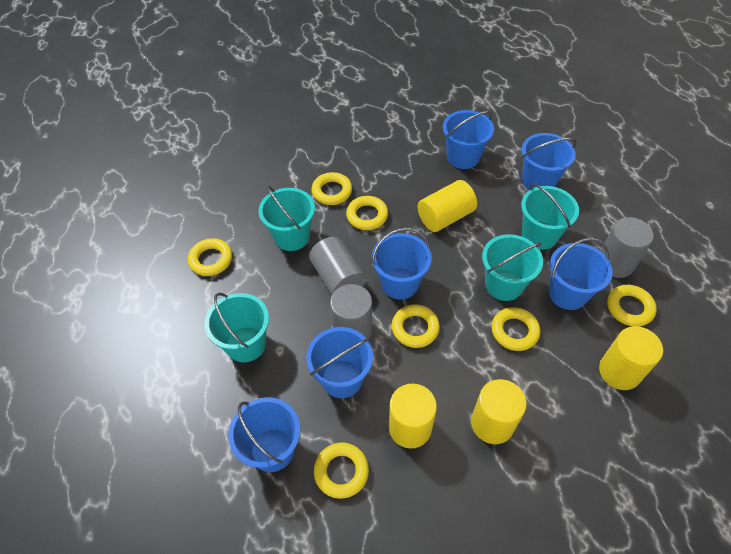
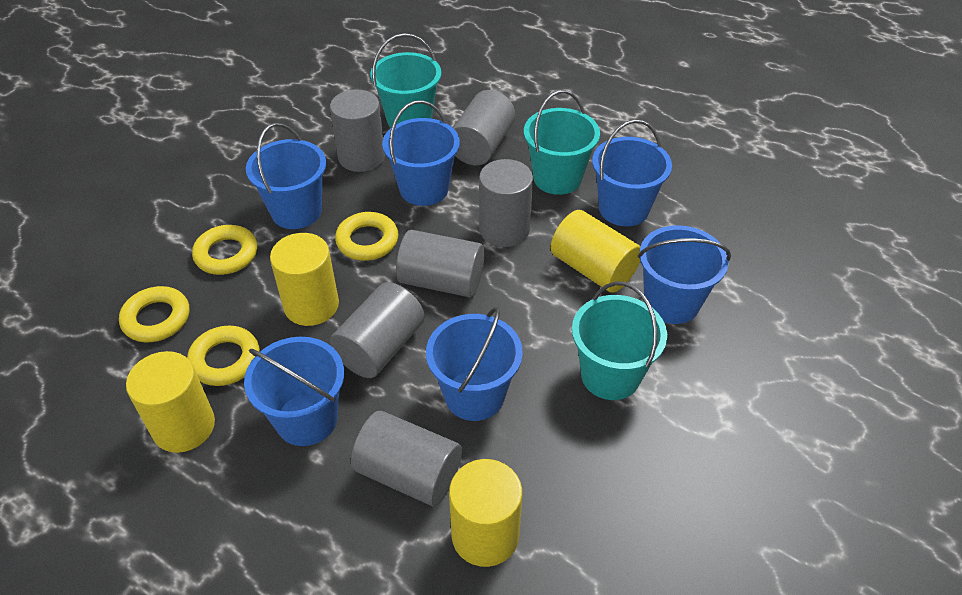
grey cylinder: 3 -> 6
turquoise bucket: 4 -> 3
yellow ring: 7 -> 4

